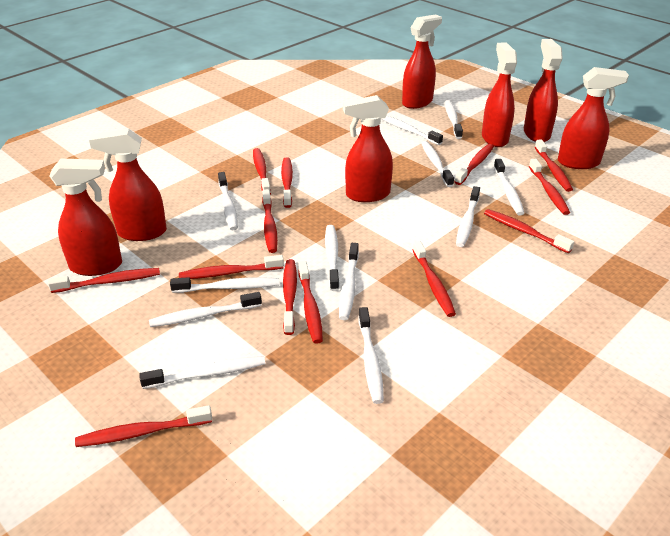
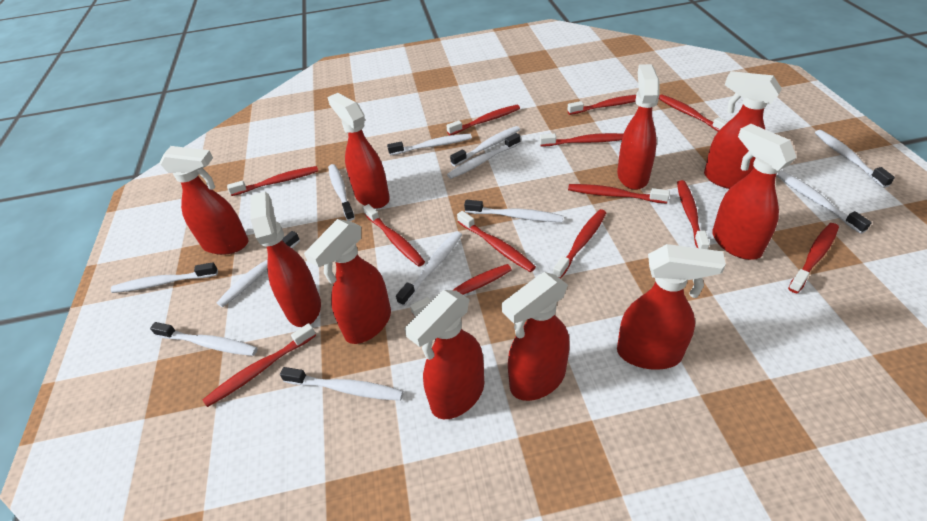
red spray bottle: 7 -> 10

